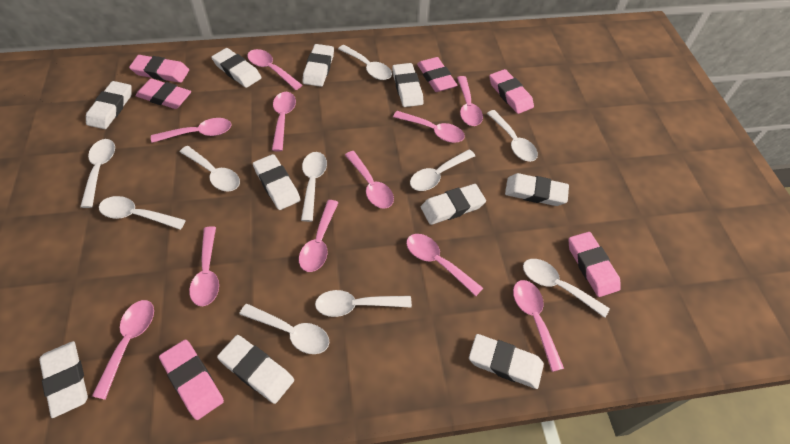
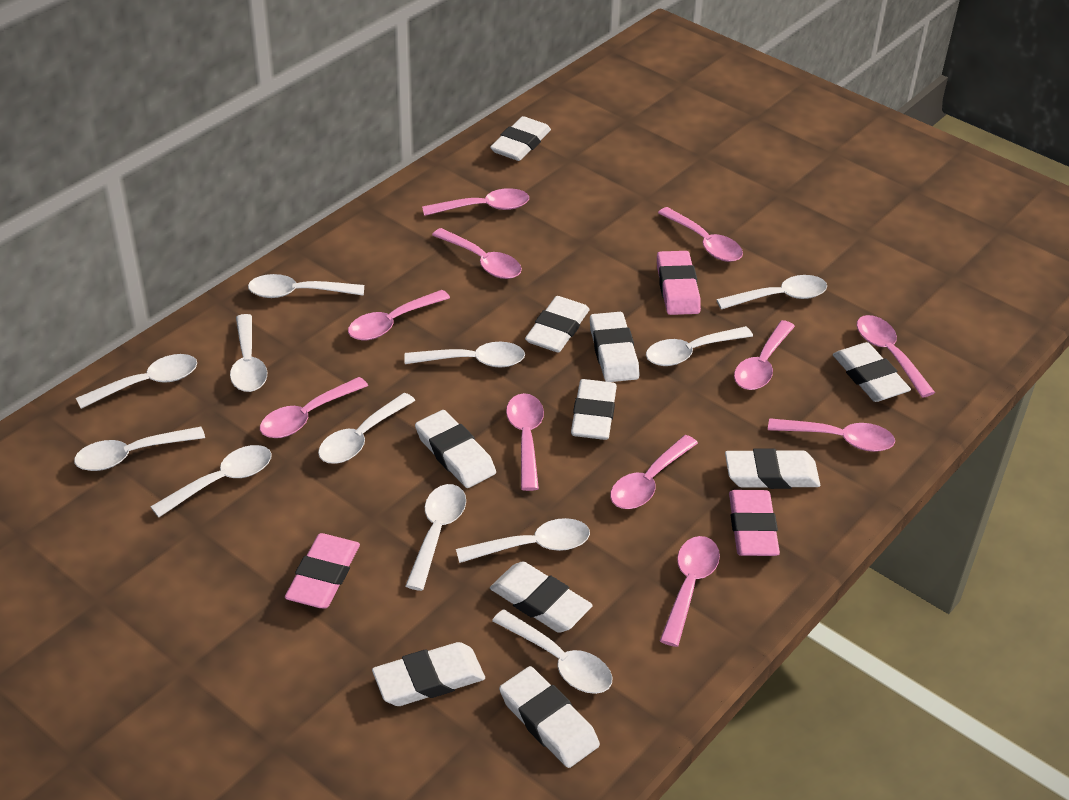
pink eraser: 6 -> 3
white spoon: 10 -> 12

